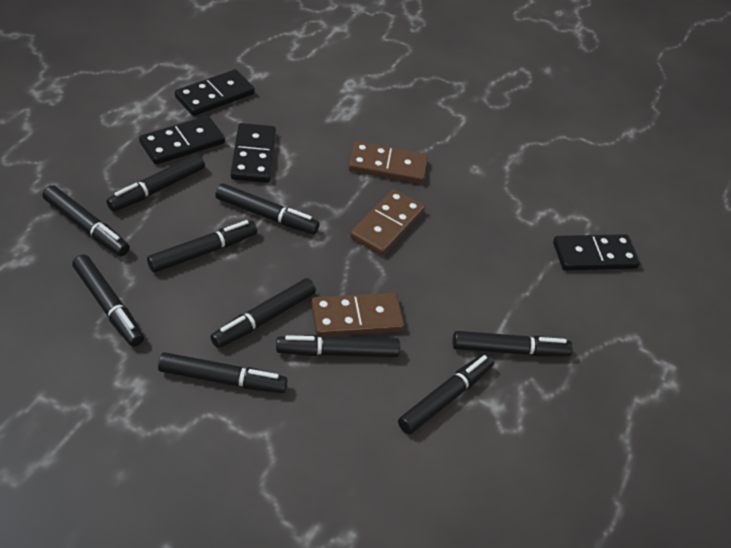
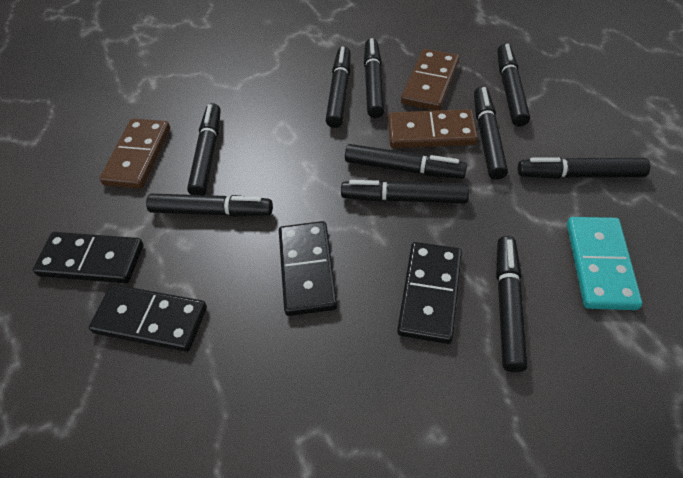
turquoise domino: 0 -> 1

